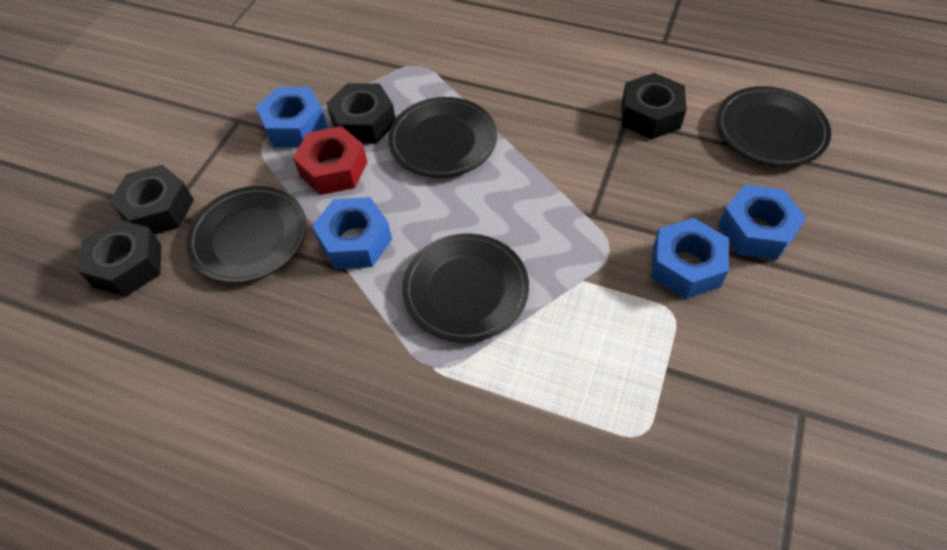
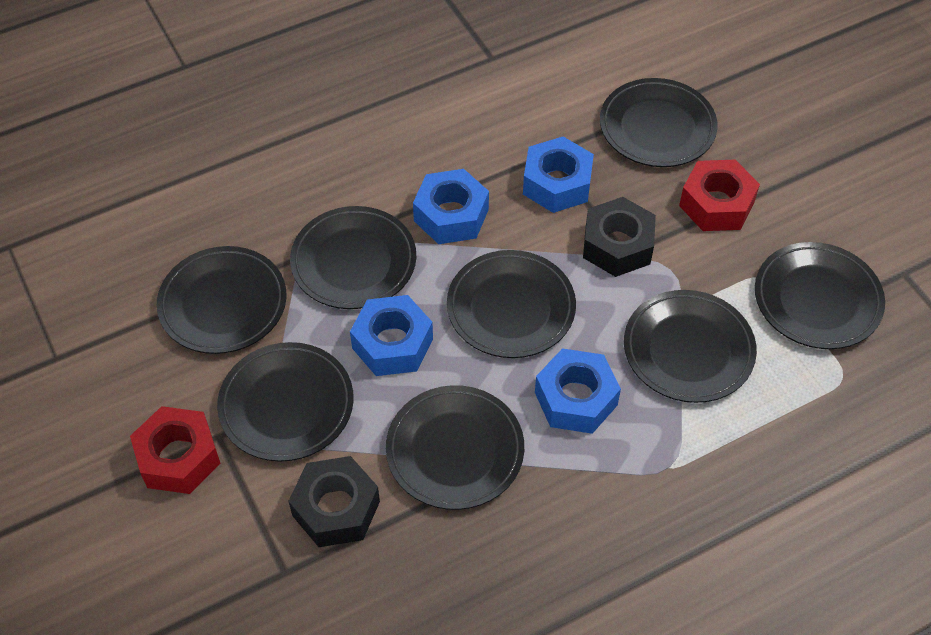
black nut: 4 -> 2
black plate: 4 -> 8
red nut: 1 -> 2

